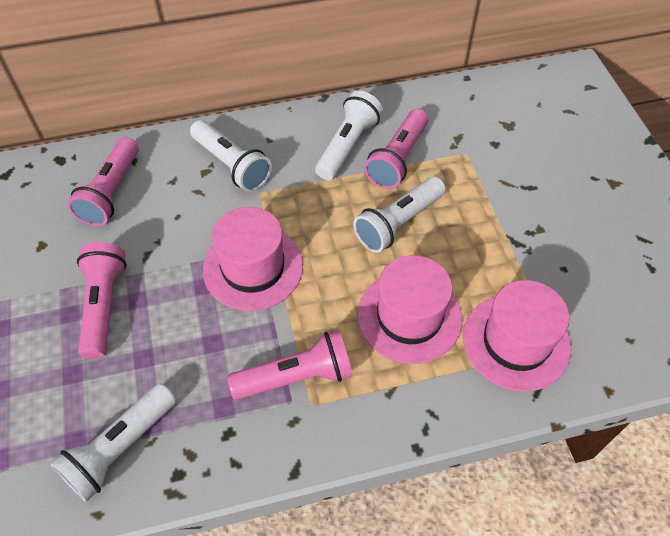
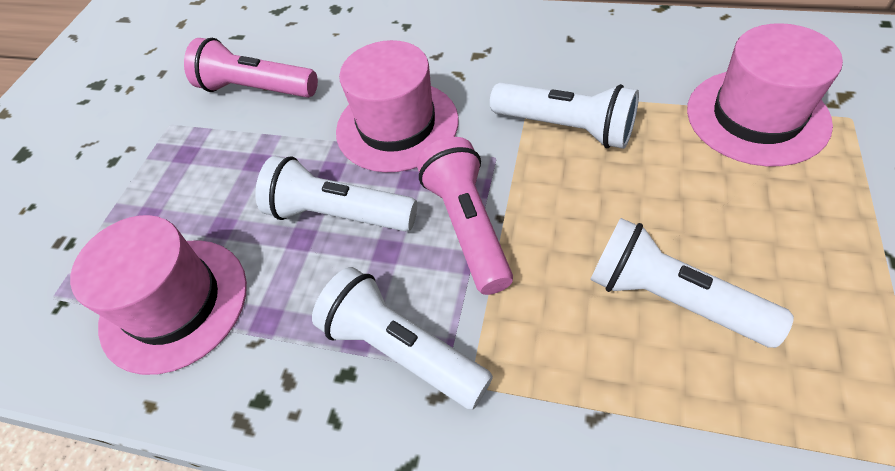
pink flashlight: 4 -> 2

